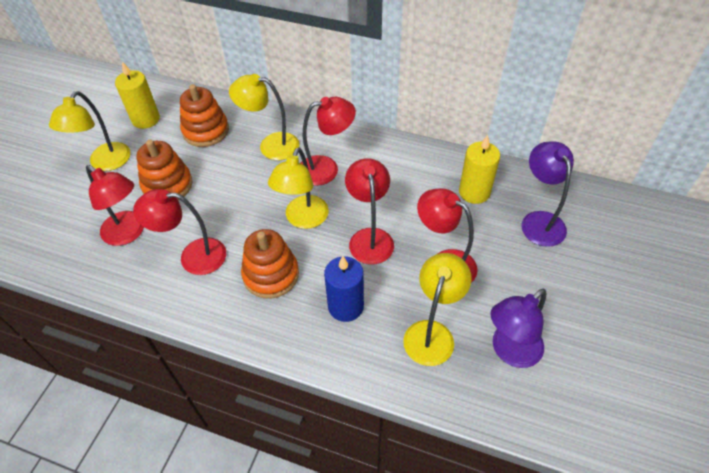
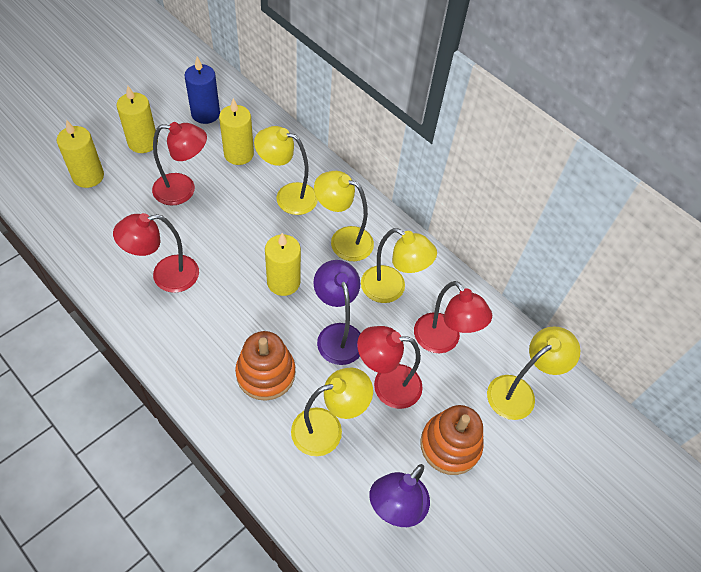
orange stacking toy: 3 -> 2
red lamp: 5 -> 4
yellow candle: 2 -> 4
yellow lamp: 4 -> 5

